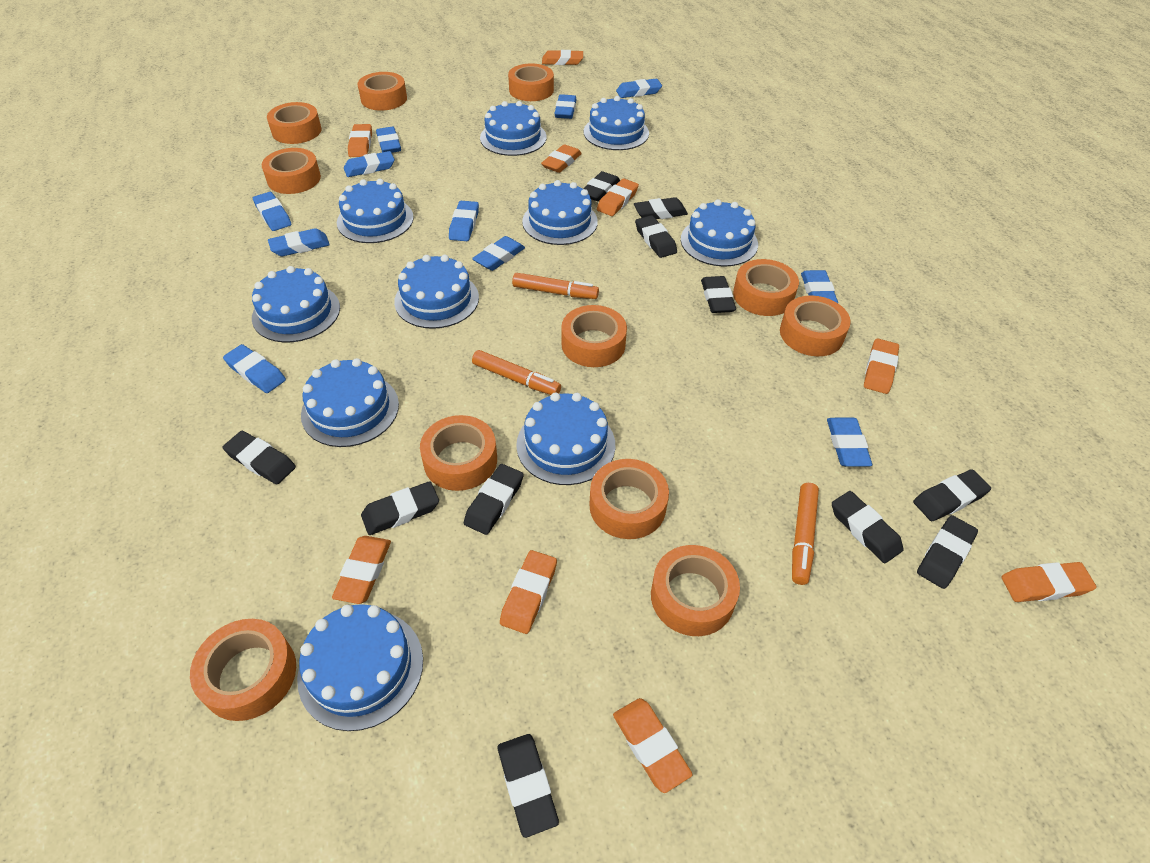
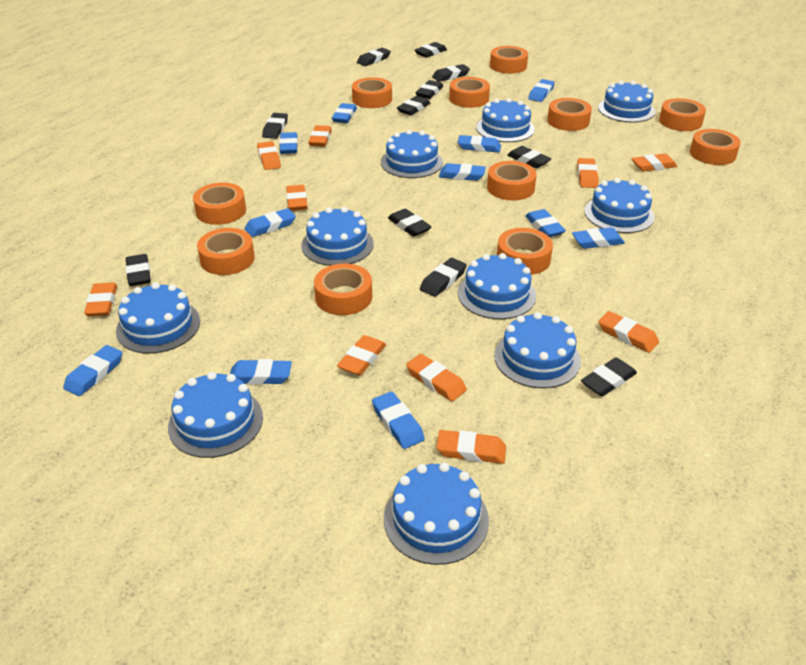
orange eraser: 9 -> 10
orange marker: 3 -> 0

